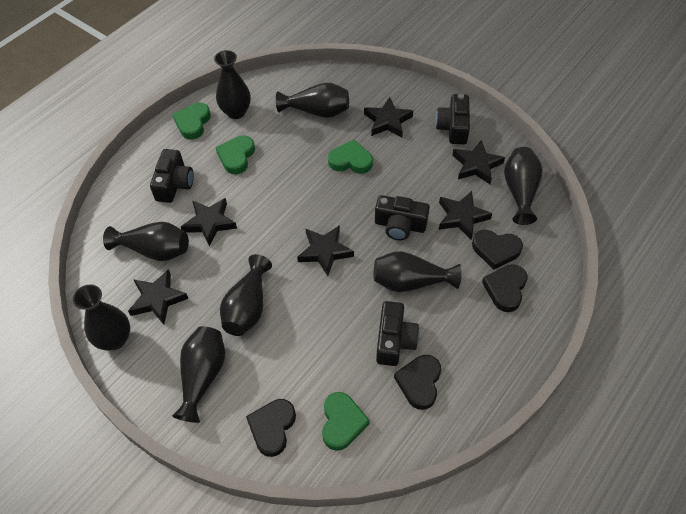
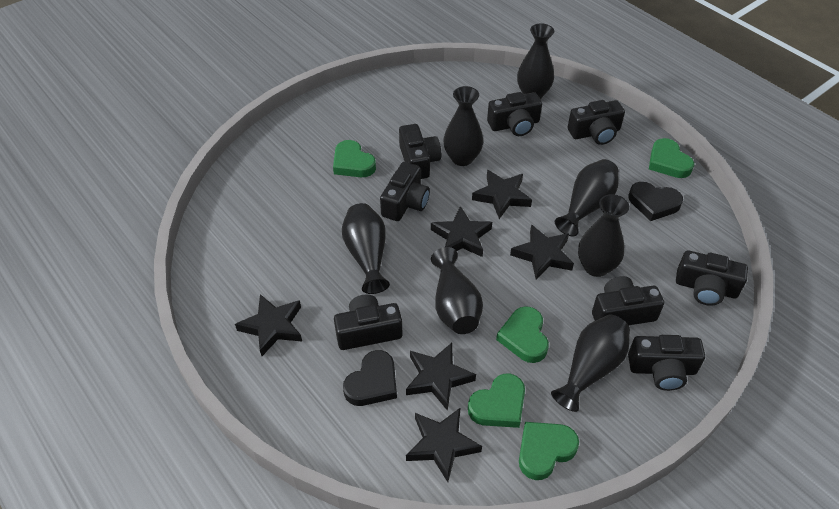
black camera: 4 -> 8
black heart: 4 -> 2
black vase: 8 -> 7
green heart: 4 -> 5

